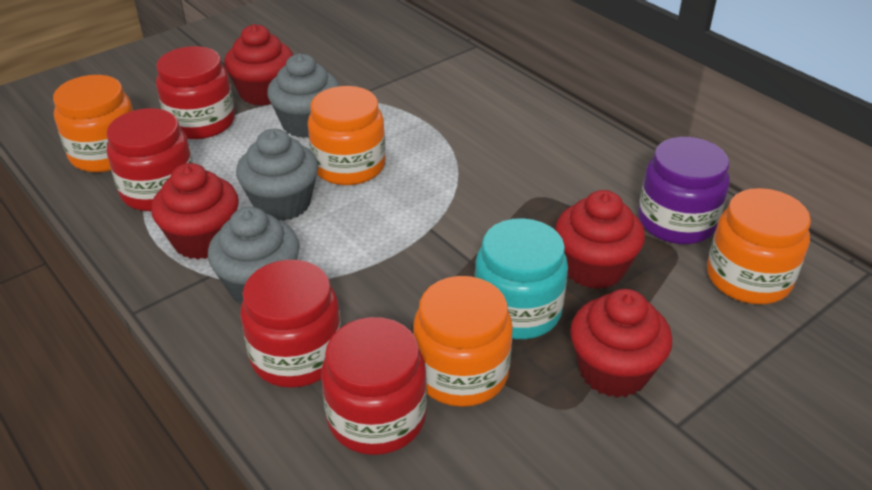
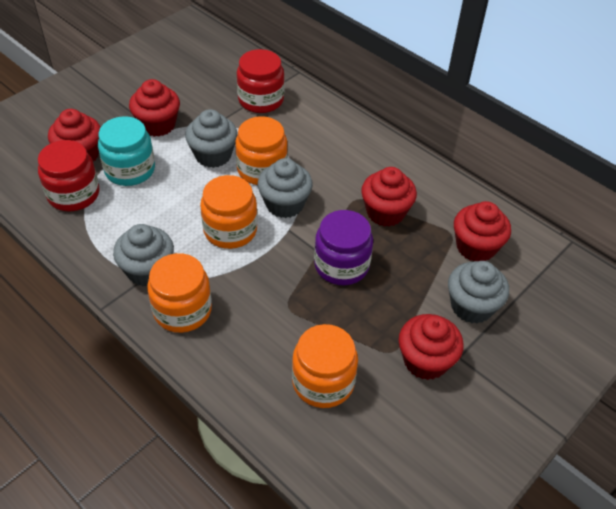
grey cupcake: 3 -> 4
red cupcake: 4 -> 5
red jar: 4 -> 2

